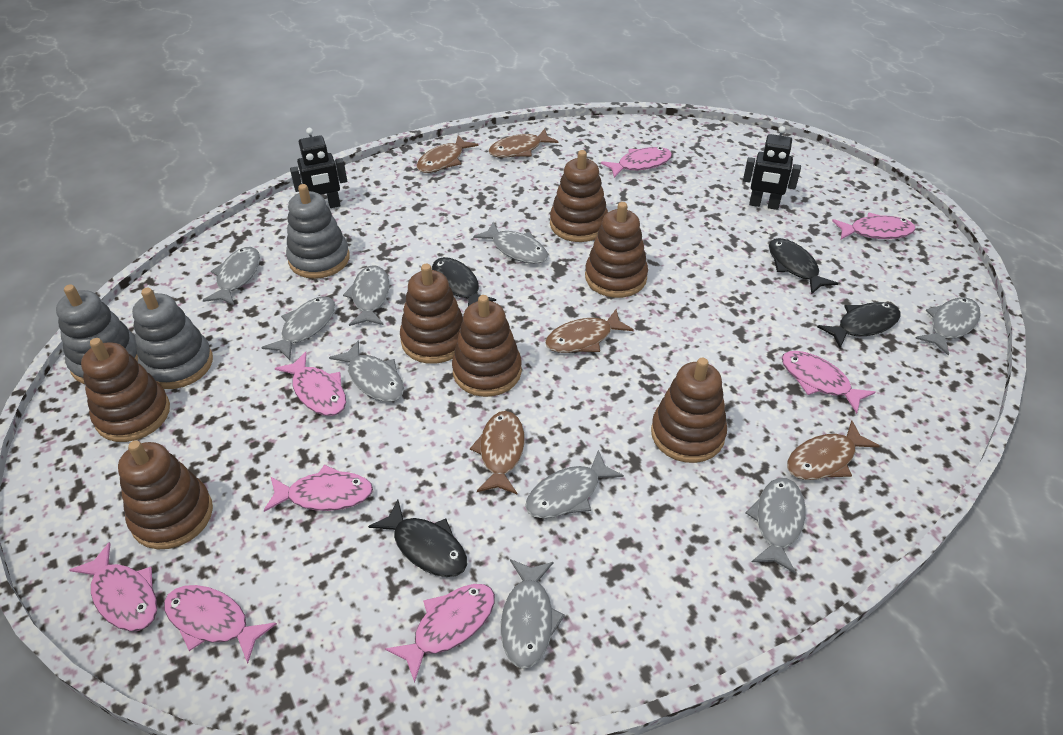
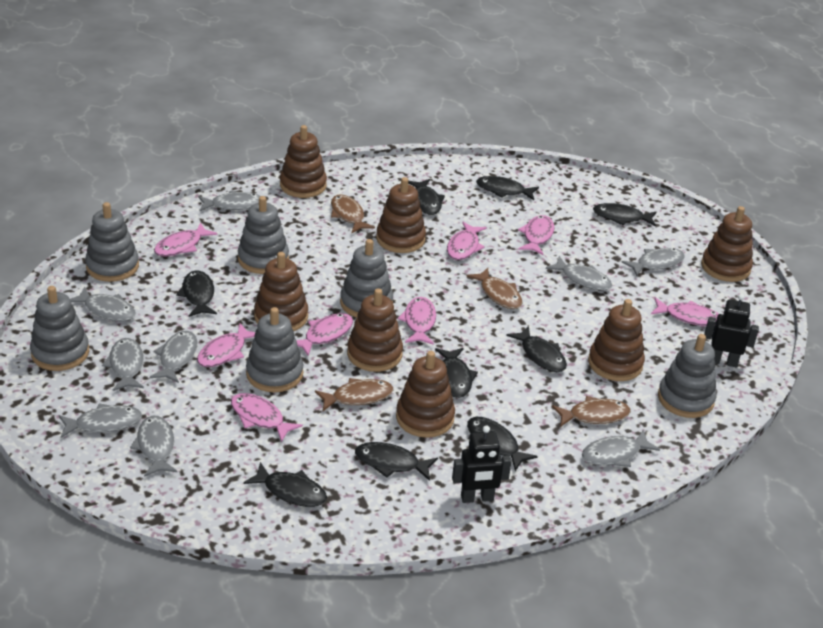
black fish: 4 -> 9
brown fish: 5 -> 4
grey stacking toy: 3 -> 6

